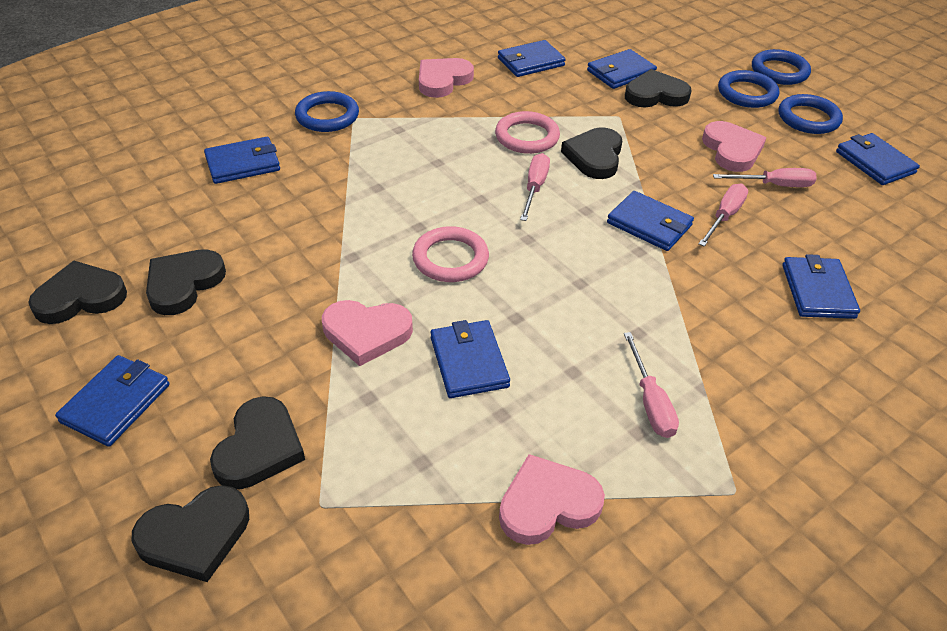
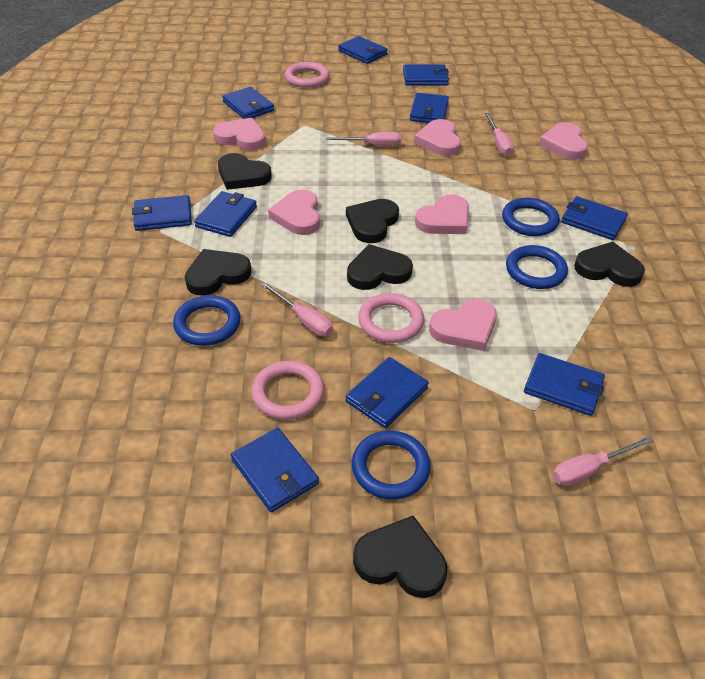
blue wallet: 8 -> 10
pink heart: 4 -> 6
pink ring: 2 -> 3

